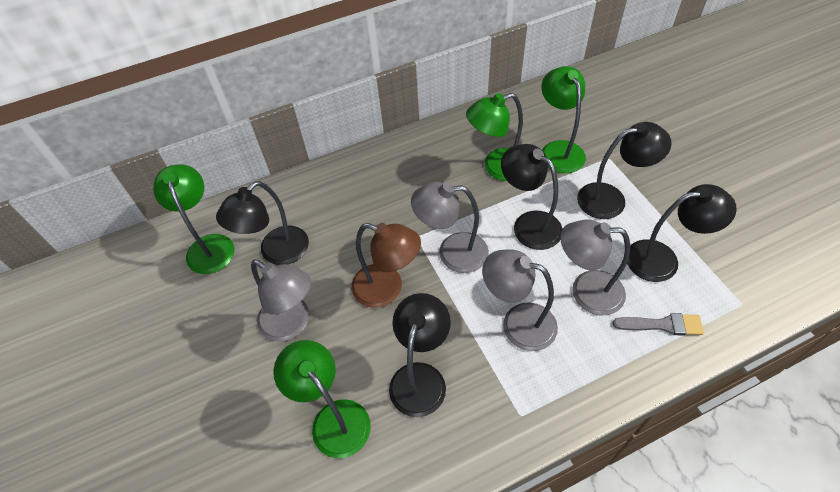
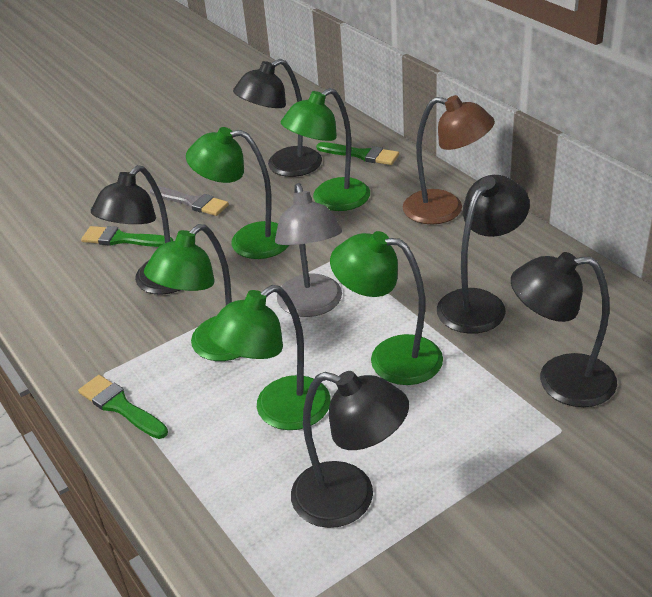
green brush: 0 -> 3
green lamp: 4 -> 5
grey lamp: 4 -> 1

